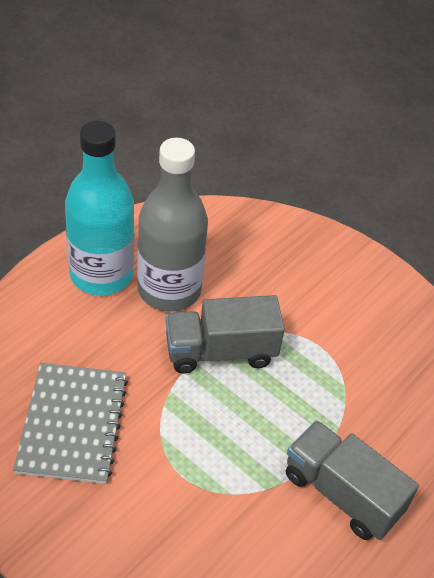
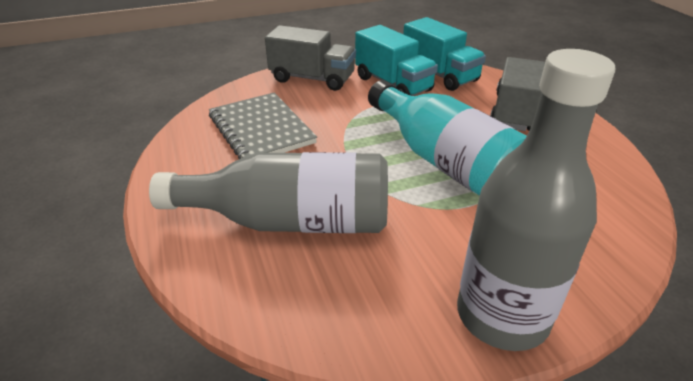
grey bottle: 1 -> 2
turquoise truck: 0 -> 2

